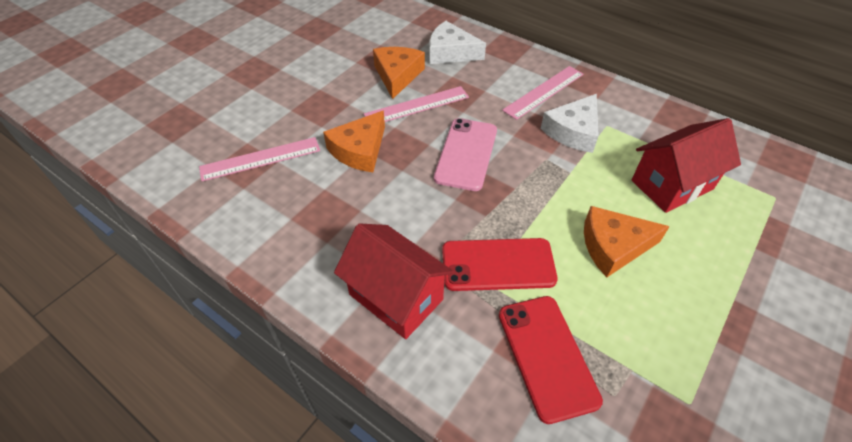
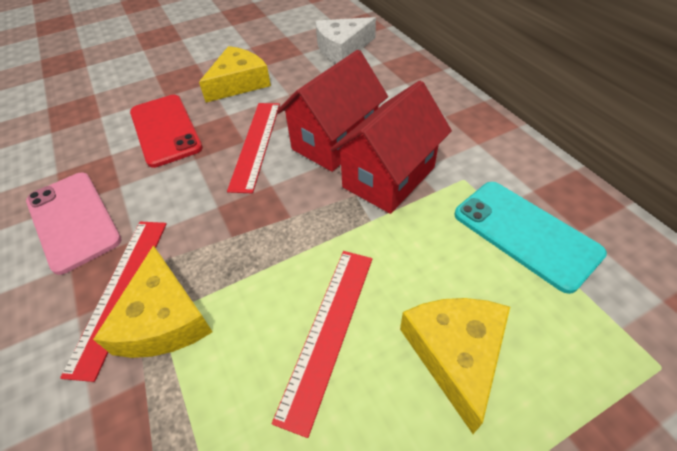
orange cheese: 3 -> 0
pink ruler: 3 -> 0
red phone: 2 -> 1
red ruler: 0 -> 3
turquoise phone: 0 -> 1
white cheese: 2 -> 1
yellow cheese: 0 -> 3

